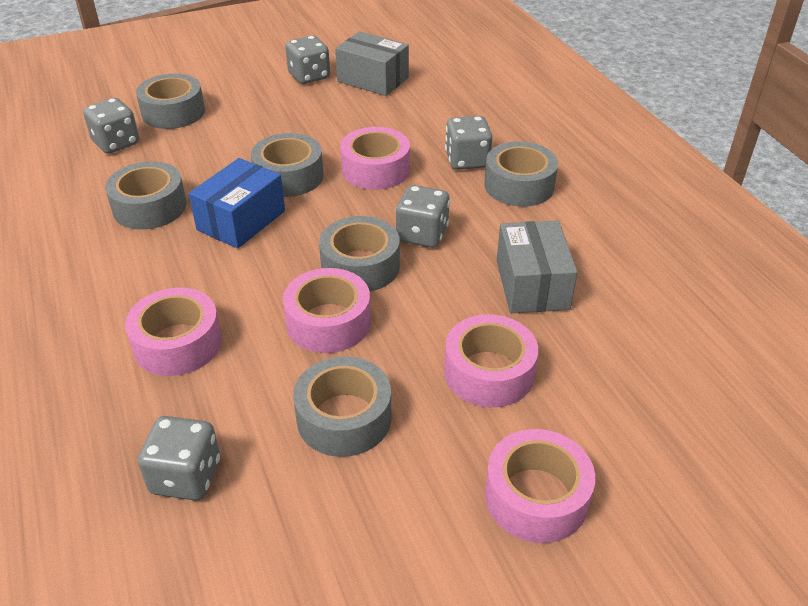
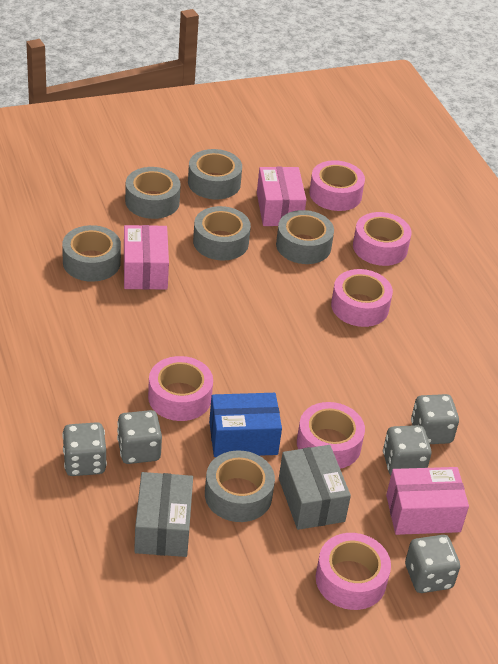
pink box: 0 -> 3
pink tape: 5 -> 6

